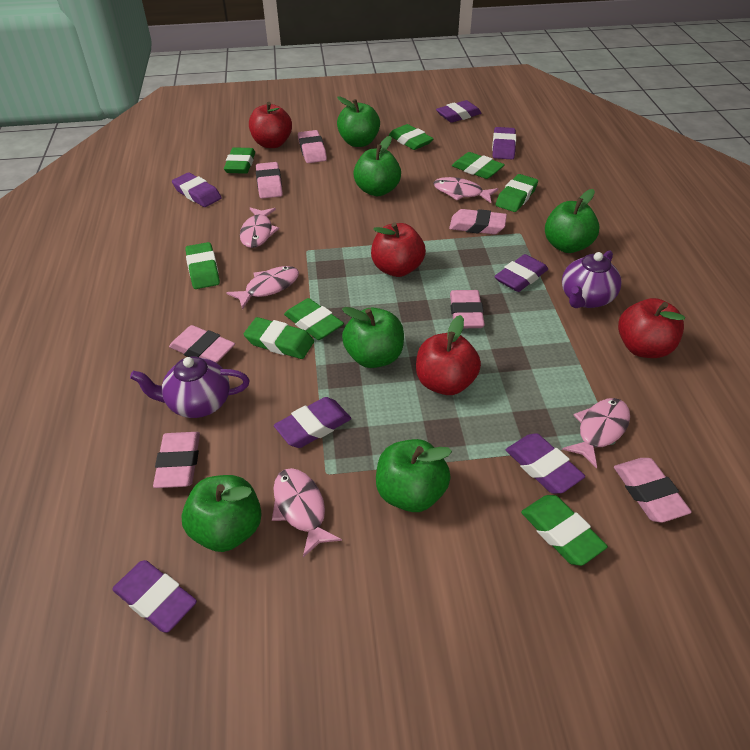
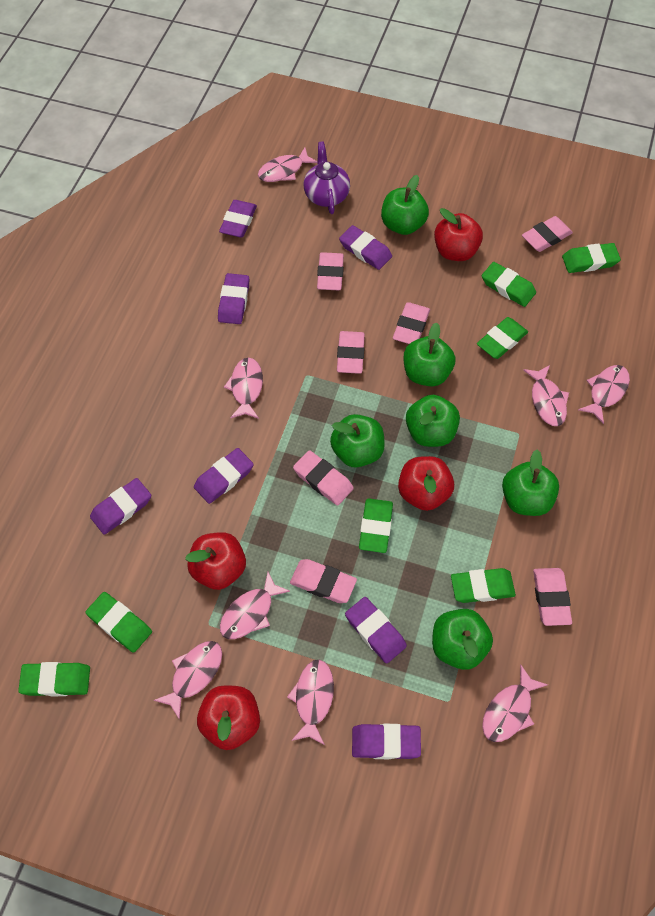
green eraser: 8 -> 7
pink fish: 5 -> 8
purple teapot: 2 -> 1

